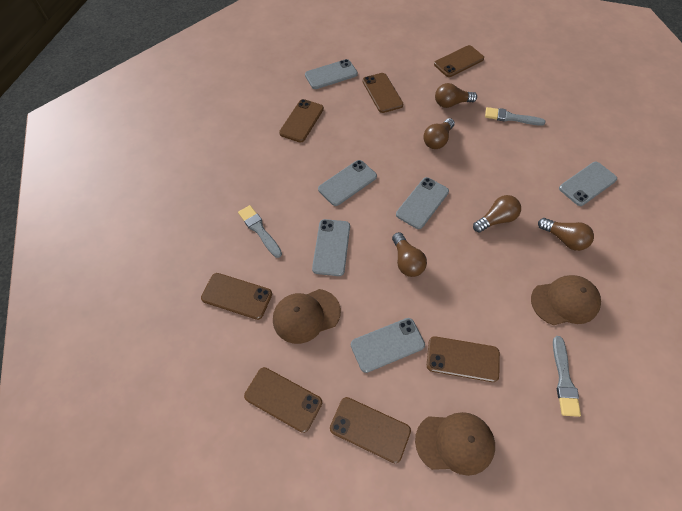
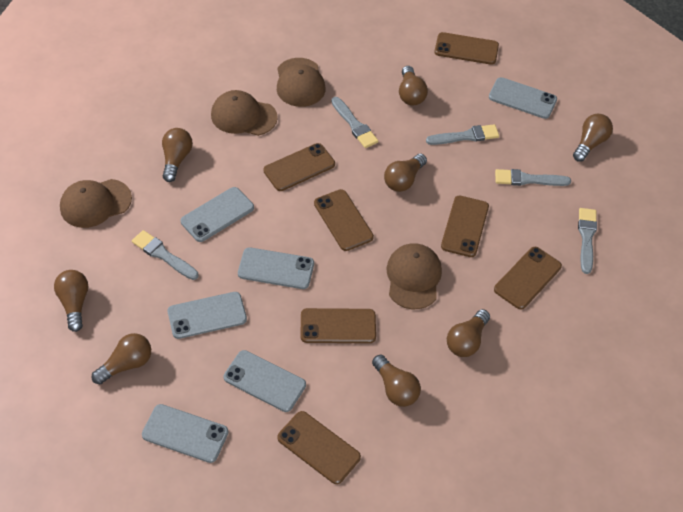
brown cap: 3 -> 4
brown light bulb: 5 -> 8
grey brush: 3 -> 5

